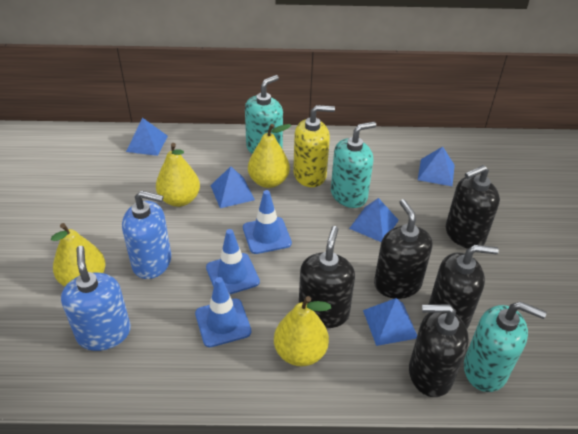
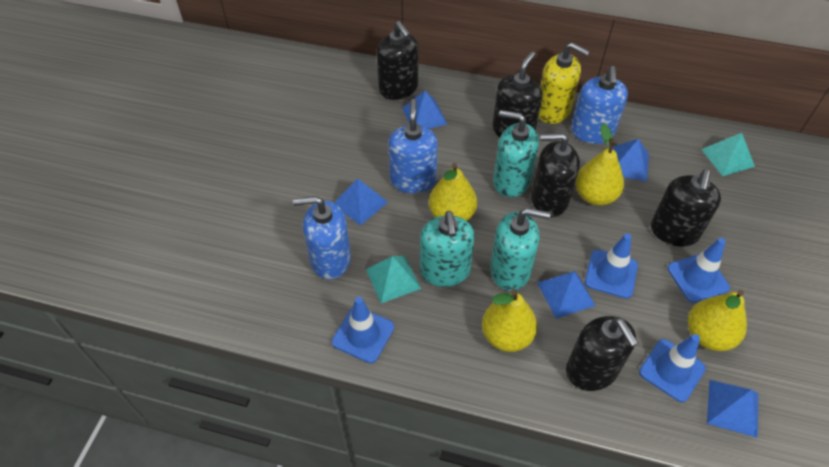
blue soap dispenser: 2 -> 3
blue traffic cone: 3 -> 4
turquoise pyramid: 0 -> 2

